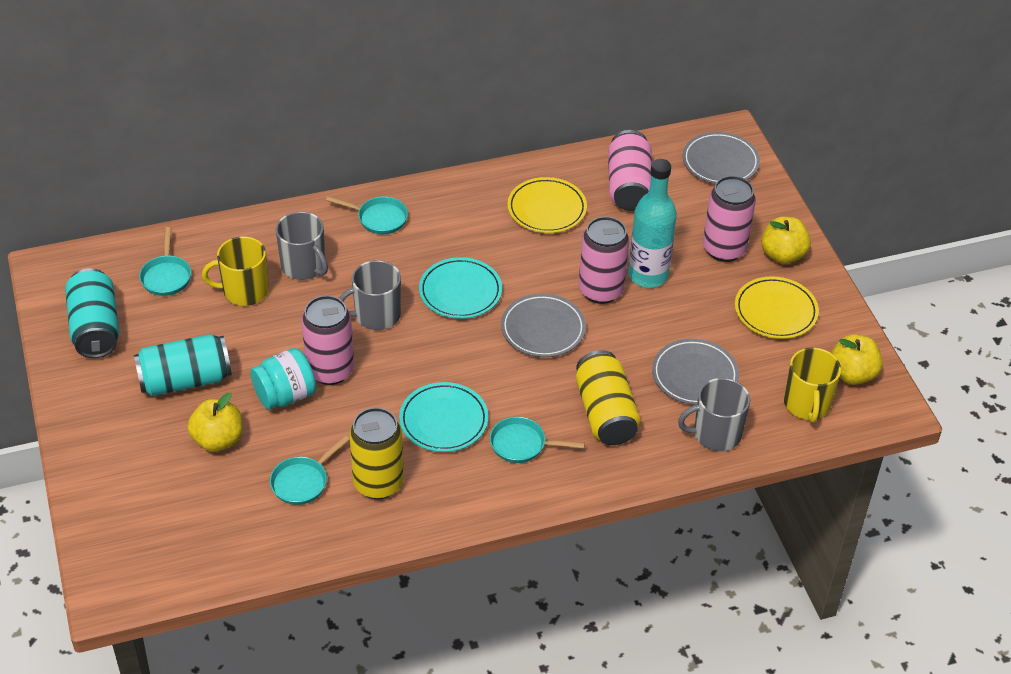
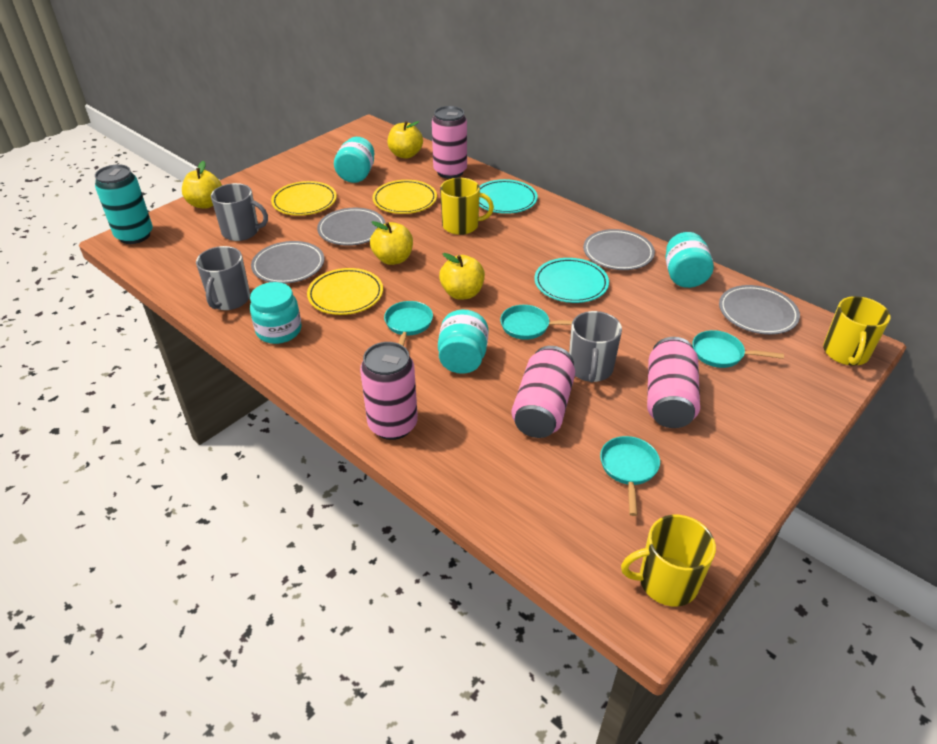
grey plate: 3 -> 4
turquoise bottle: 1 -> 0
turquoise can: 2 -> 1
turquoise jar: 1 -> 4
yellow apple: 3 -> 4
yellow can: 2 -> 0
yellow mug: 2 -> 3
yellow plate: 2 -> 3

